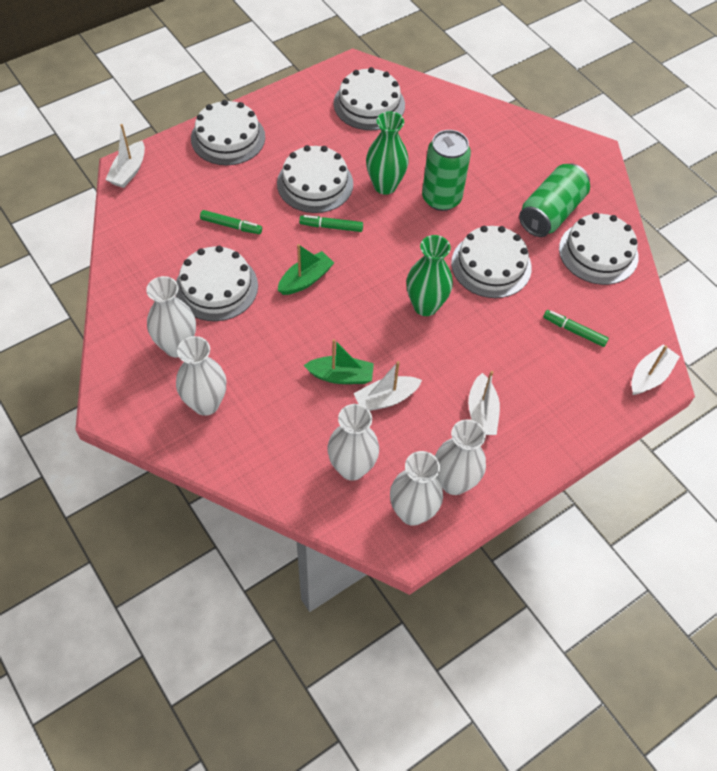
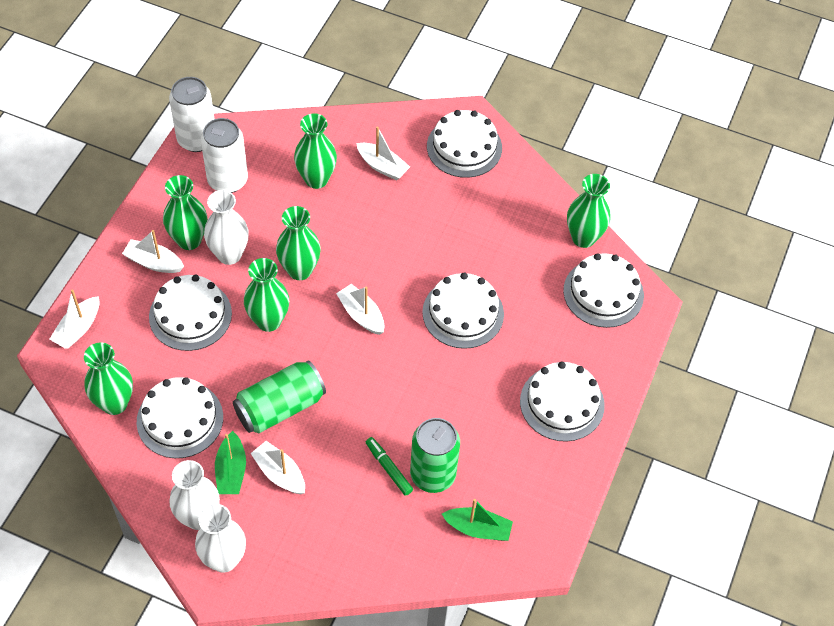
green marker: 3 -> 1
green vase: 2 -> 6
white boat: 4 -> 5
white can: 0 -> 2
white vase: 5 -> 3

